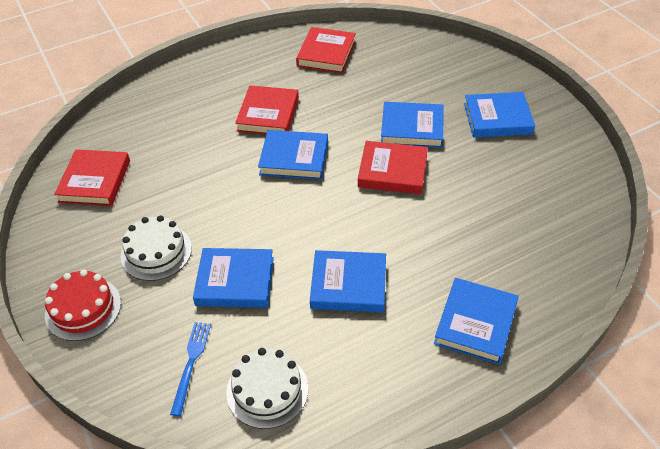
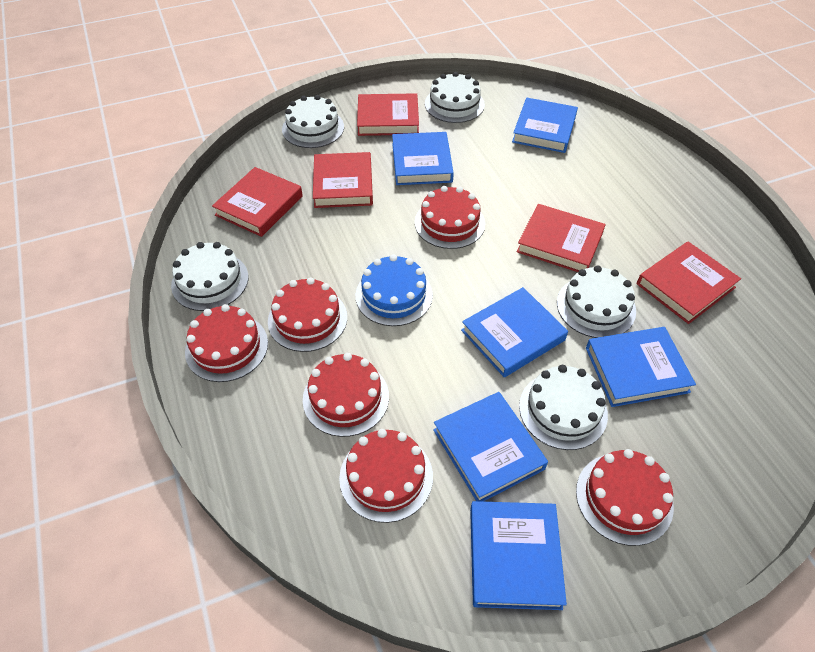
blue cake: 0 -> 1
blue fork: 1 -> 0
red book: 4 -> 5
red cake: 1 -> 6
white cake: 2 -> 5

